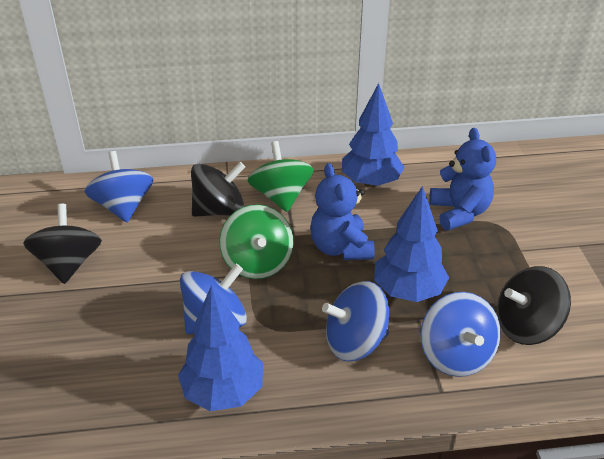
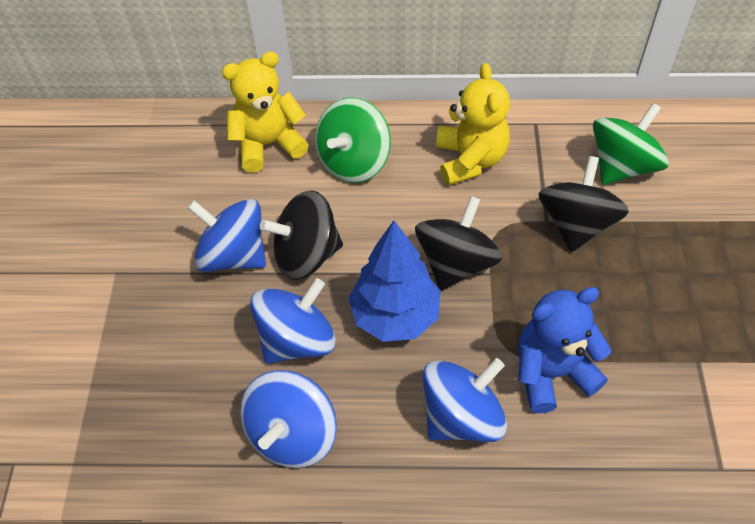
blue teddy bear: 2 -> 1
blue tree: 3 -> 1
yellow teddy bear: 0 -> 2

